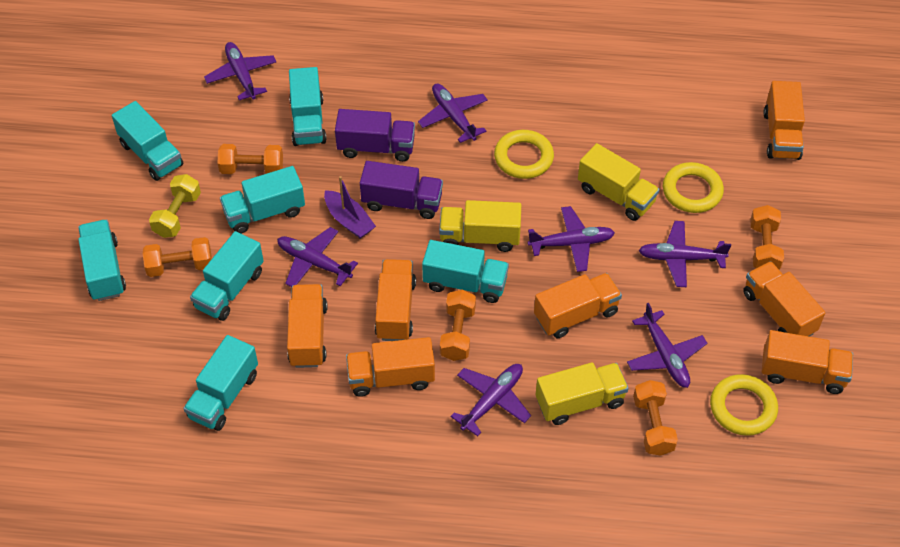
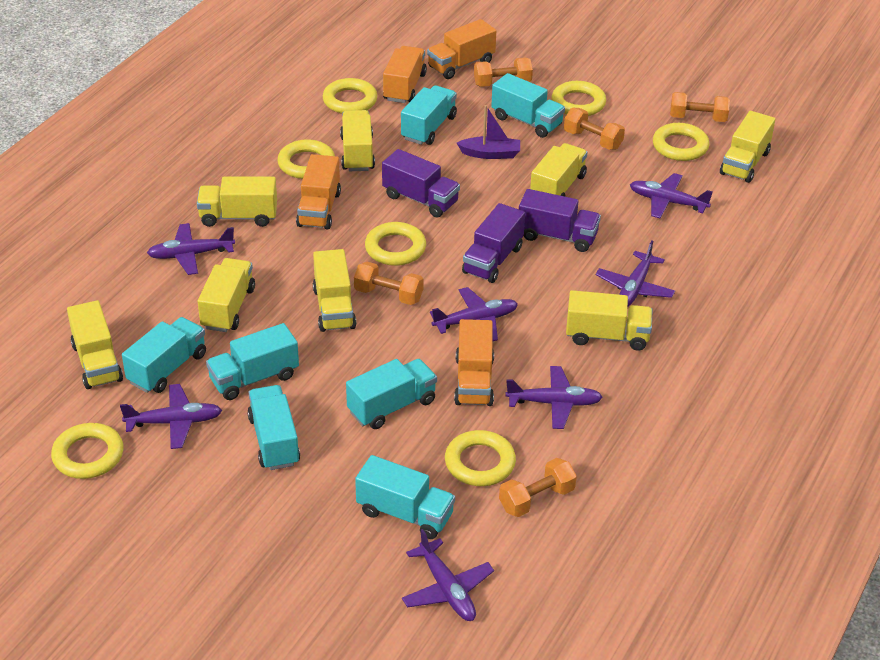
orange truck: 7 -> 4
purple truck: 2 -> 3
yellow dumbbell: 1 -> 0
yellow ring: 3 -> 7
yellow truck: 3 -> 8

